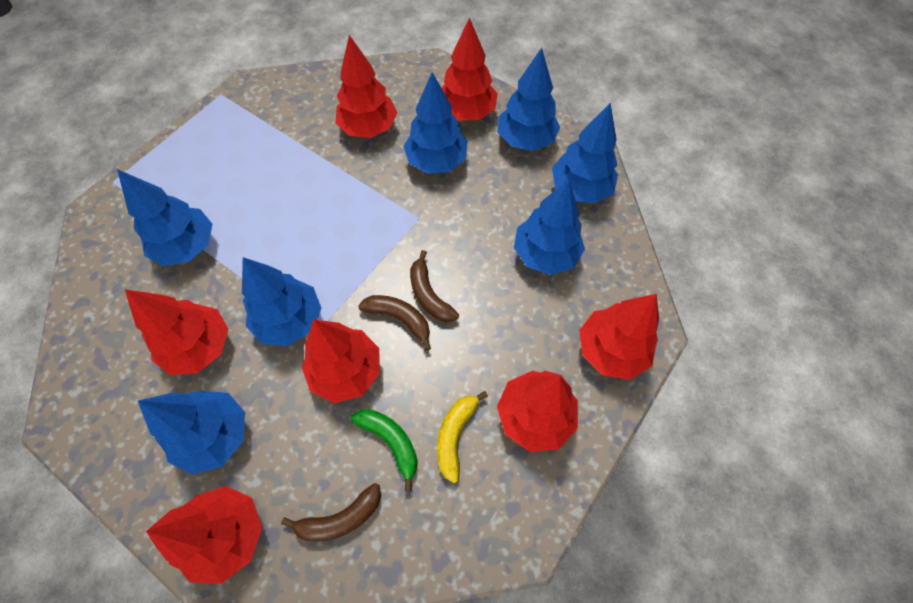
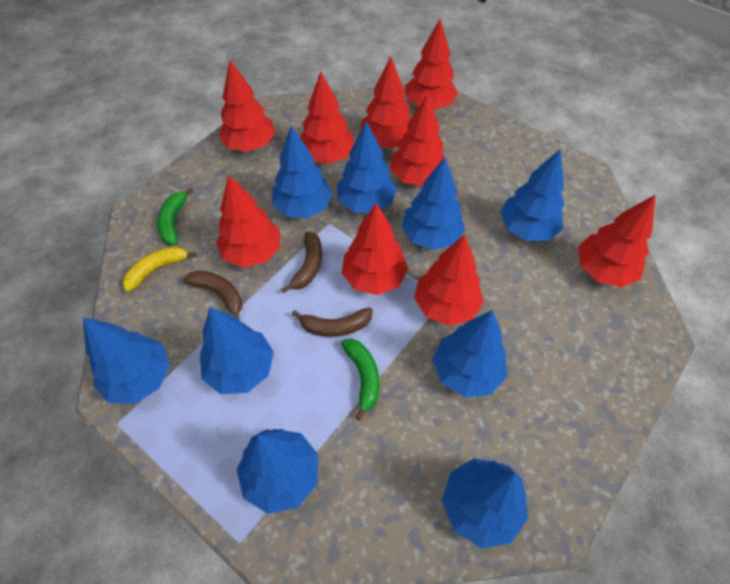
blue tree: 7 -> 9
green banana: 1 -> 2
red tree: 7 -> 9

